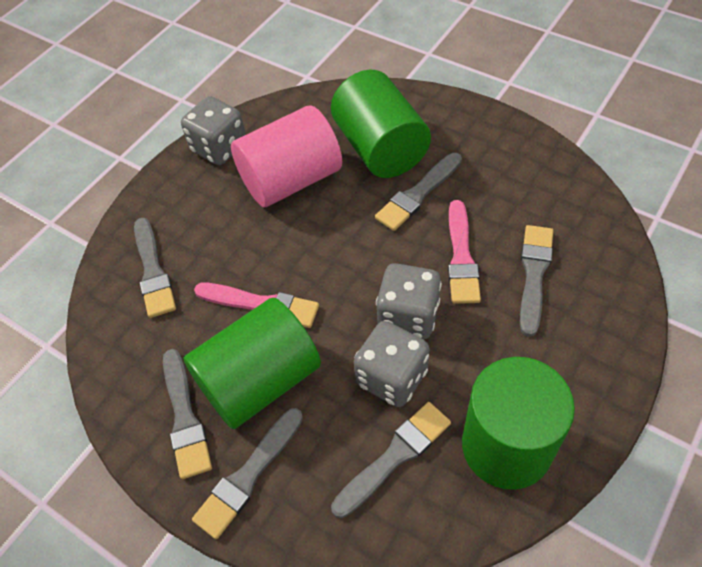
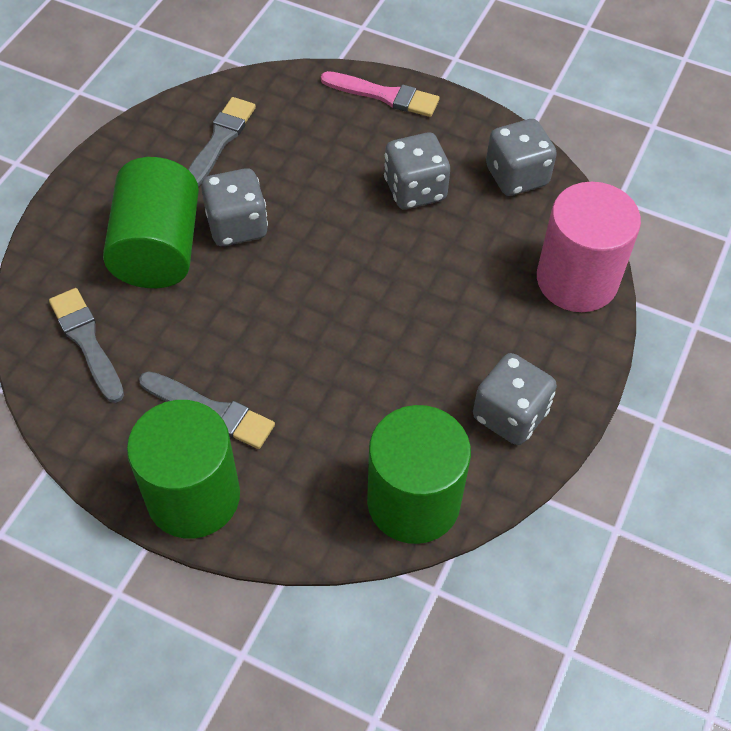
grey brush: 6 -> 3
grey dice: 3 -> 4
pink brush: 2 -> 1

